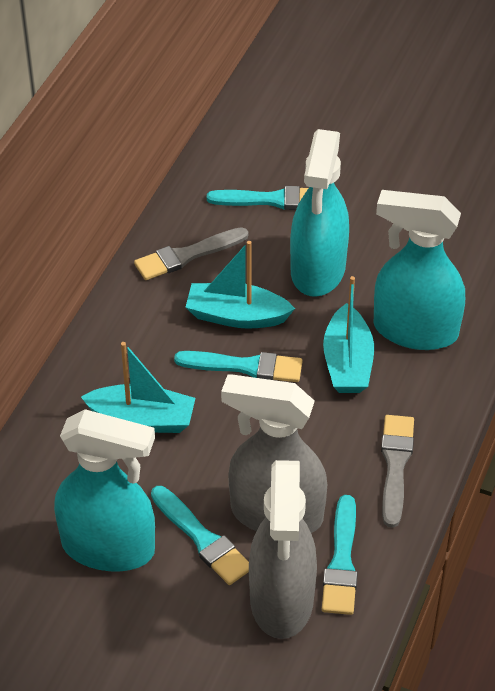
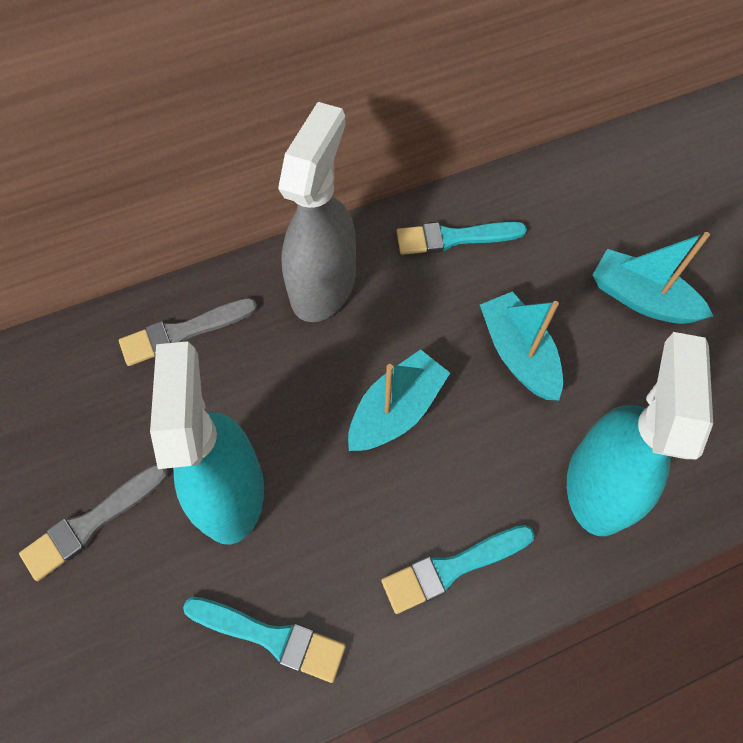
grey spray bottle: 2 -> 1
turquoise brush: 4 -> 3
turquoise spray bottle: 3 -> 2

